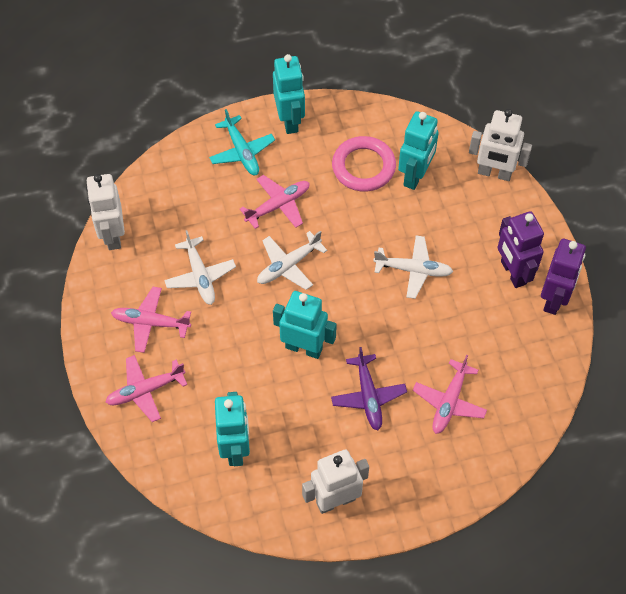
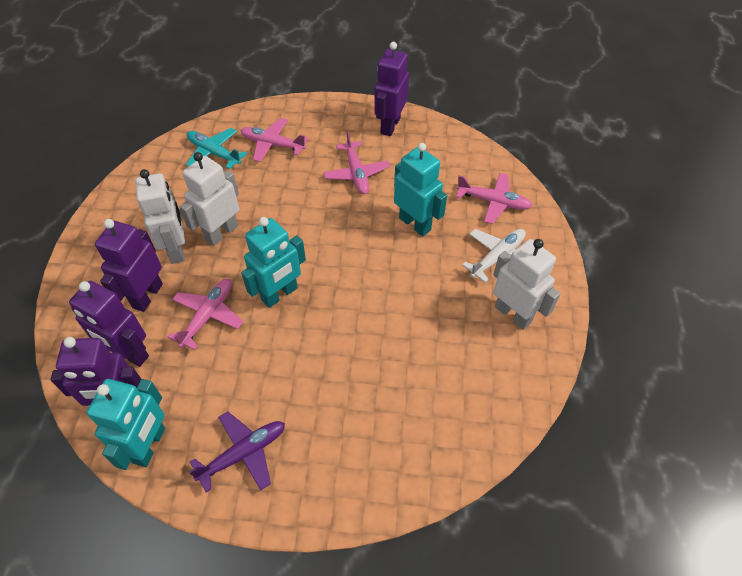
pink ring: 1 -> 0
purple robot: 2 -> 4
turquoise robot: 4 -> 3
white plane: 3 -> 1

